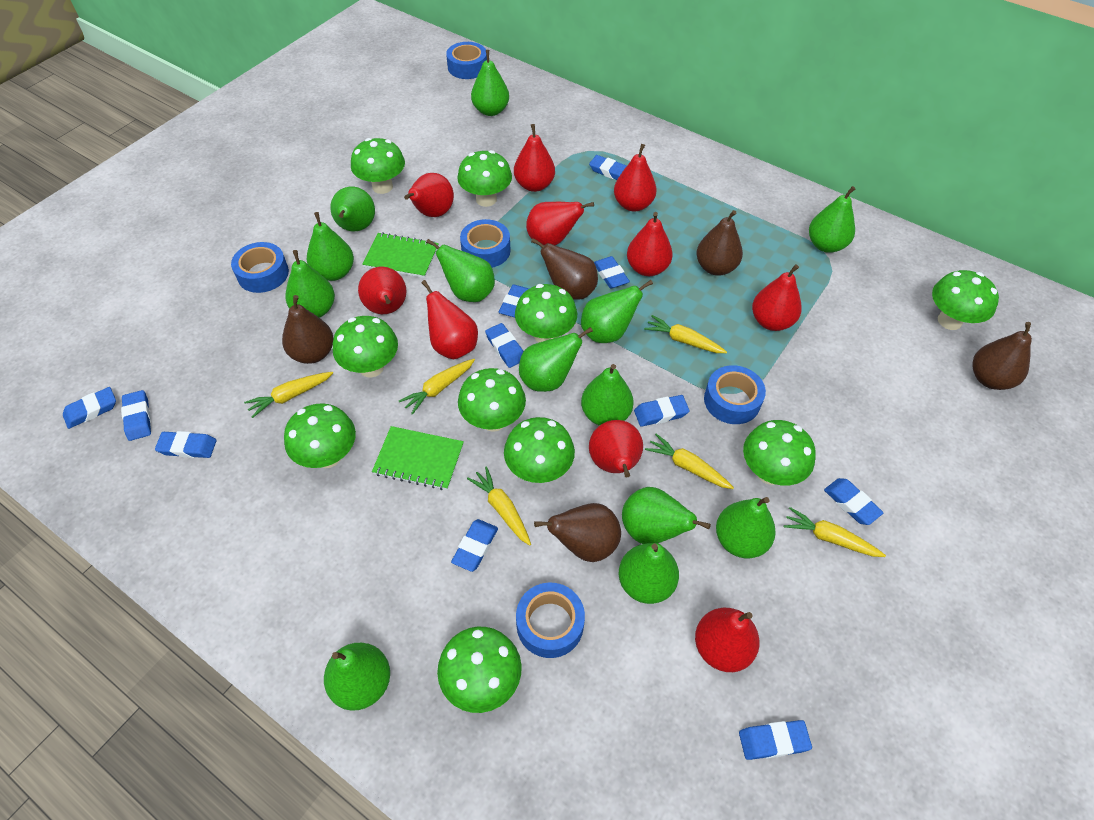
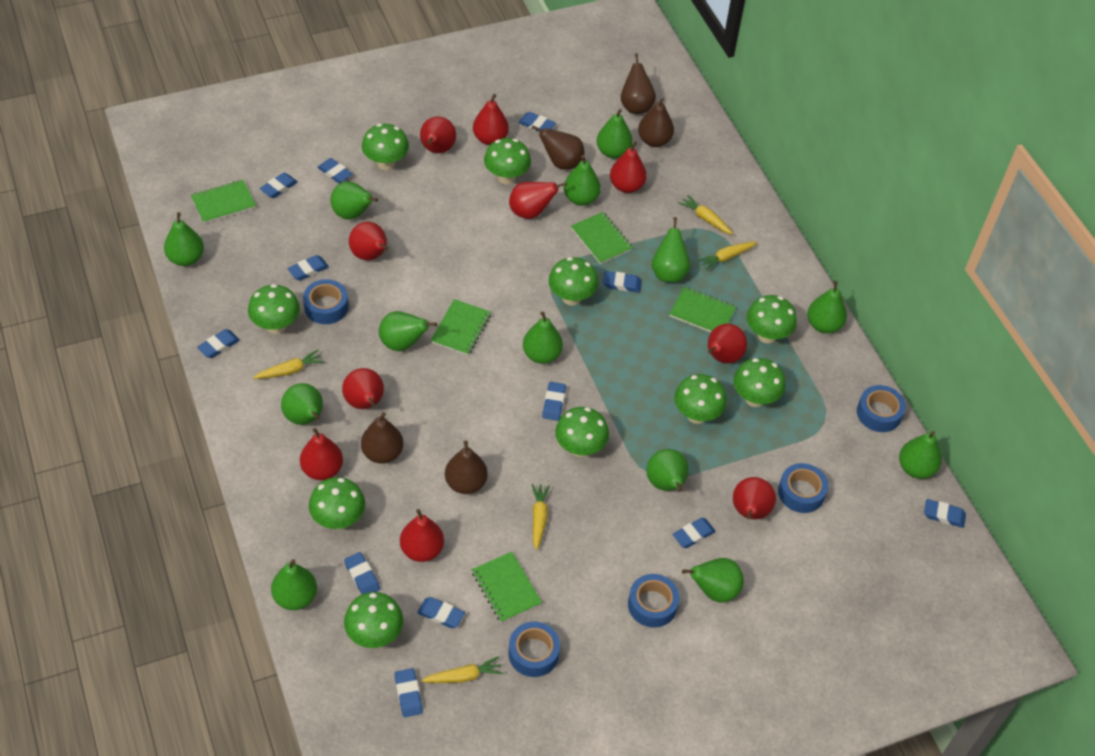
blue eraser: 11 -> 12
green notebook: 2 -> 5
yellow carrot: 6 -> 5

